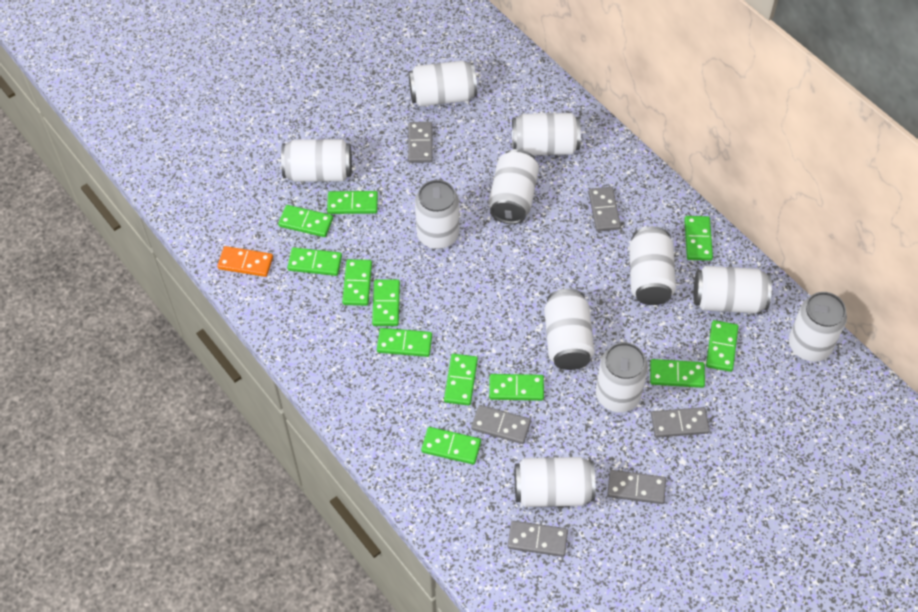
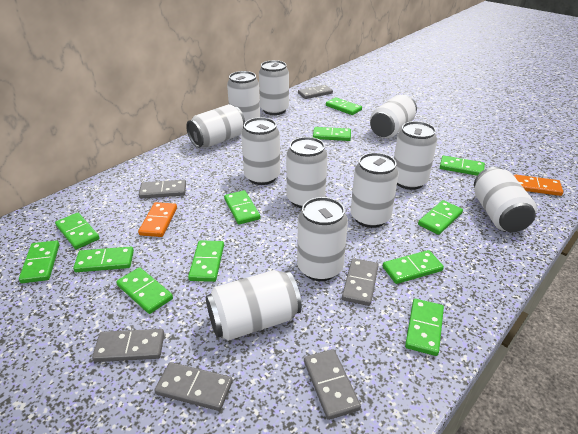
orange domino: 1 -> 2

